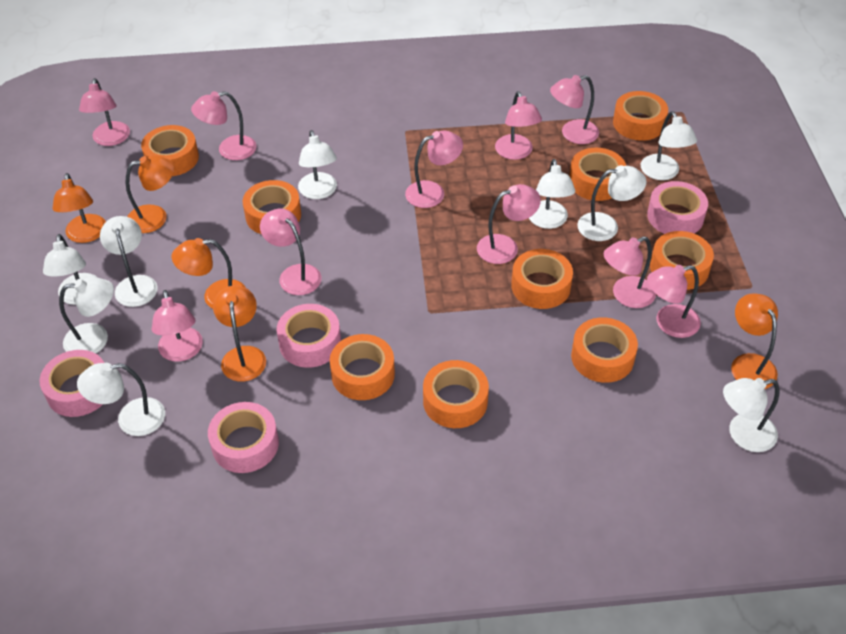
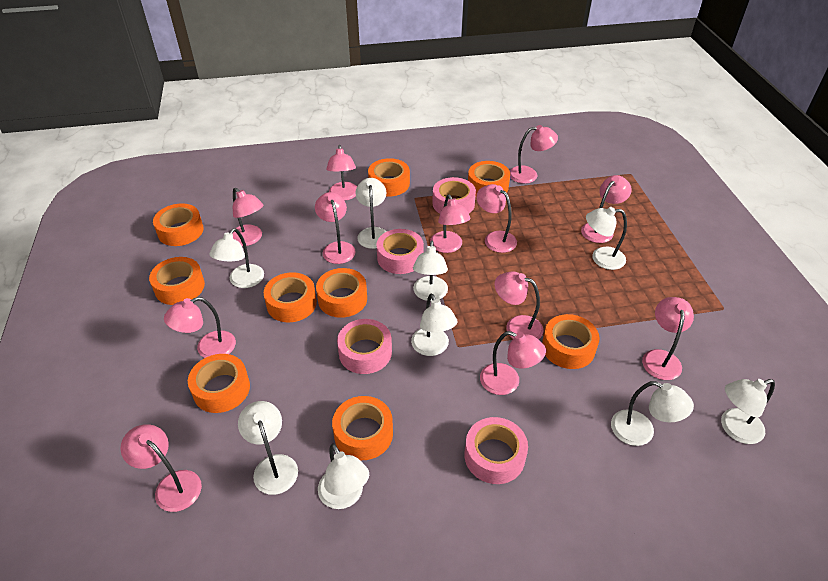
orange lamp: 5 -> 0
pink lamp: 10 -> 12

